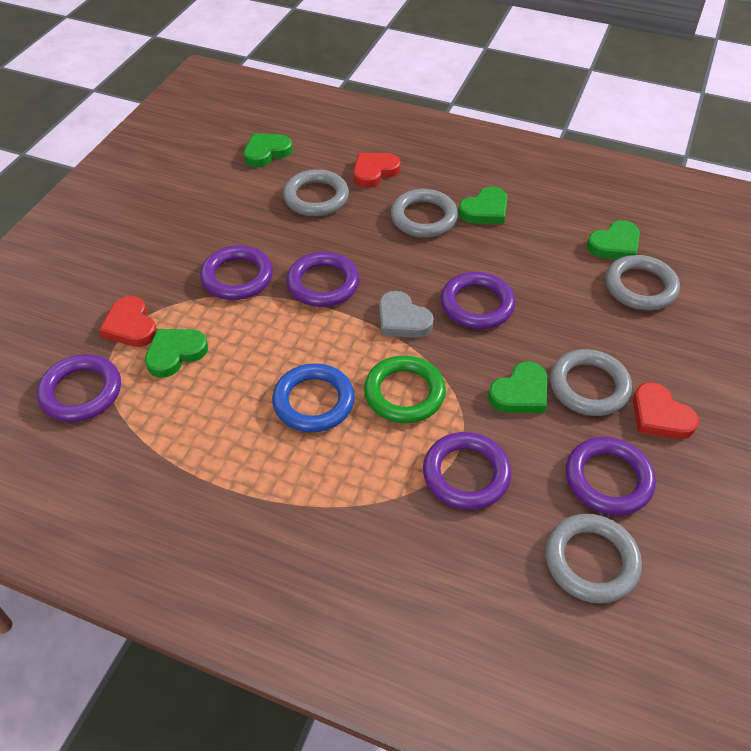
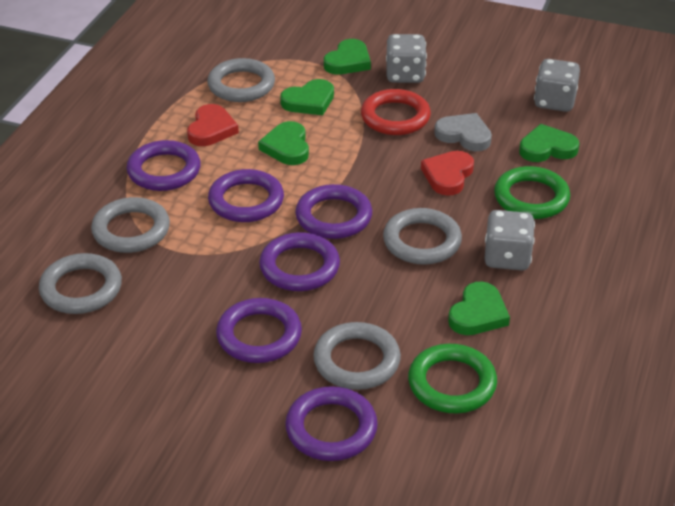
blue ring: 1 -> 0
green ring: 1 -> 2
grey dice: 0 -> 3
red heart: 3 -> 2
red ring: 0 -> 1

